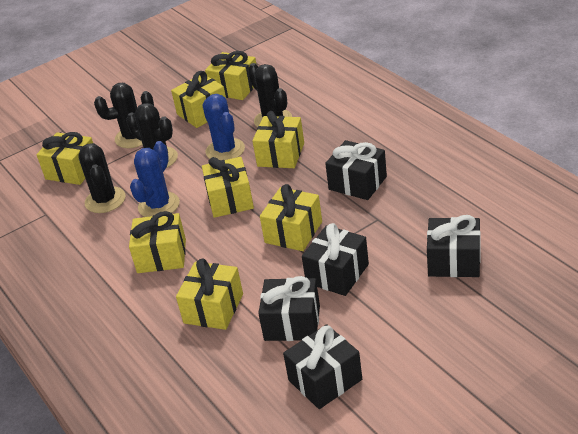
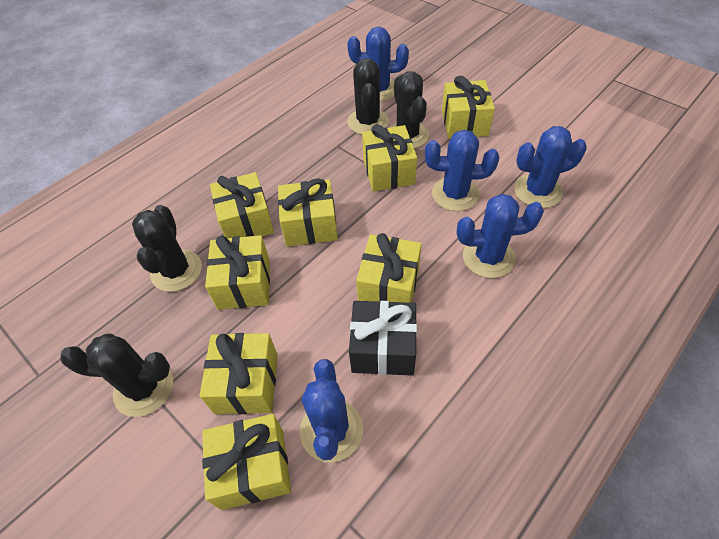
black gift: 5 -> 1
blue cactus: 2 -> 5

